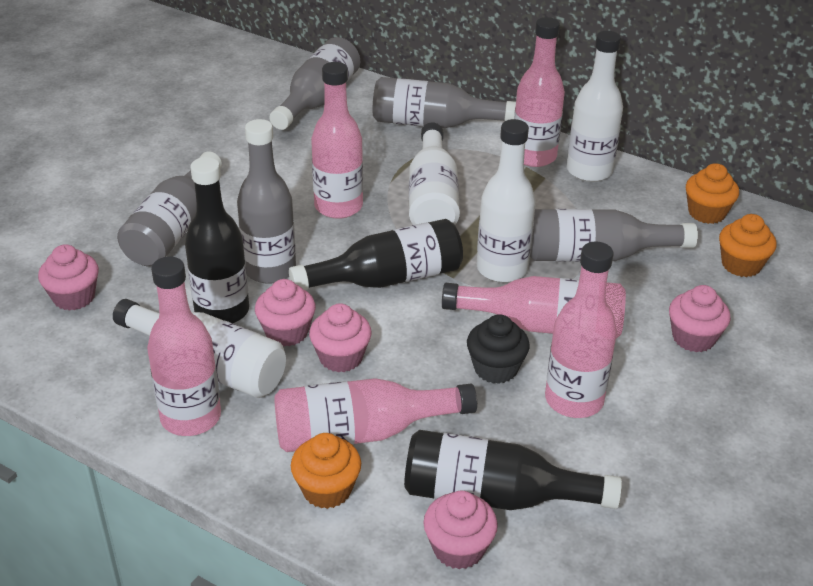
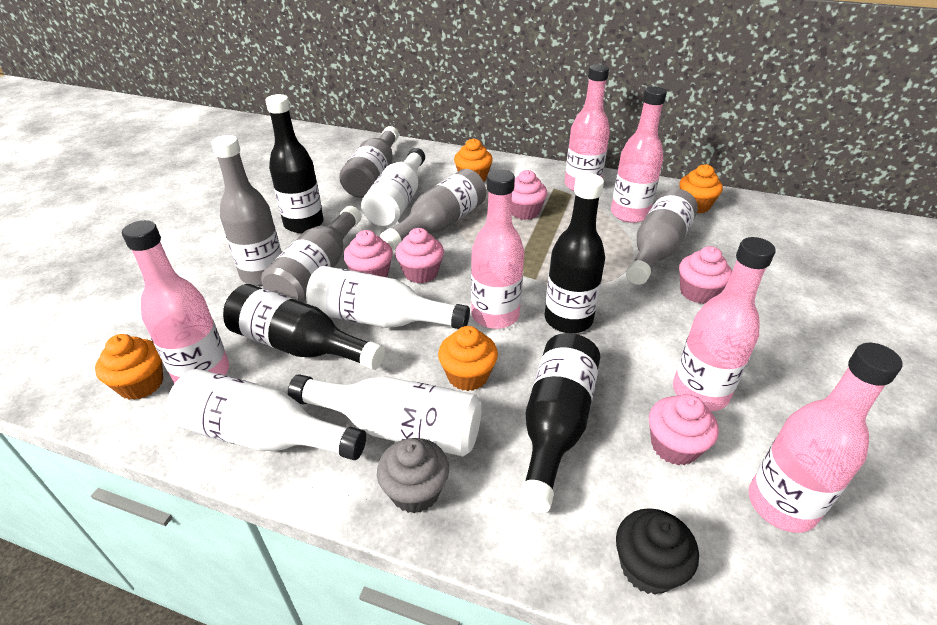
black bottle: 3 -> 4
grey cupcake: 0 -> 1
orange cupcake: 3 -> 4

